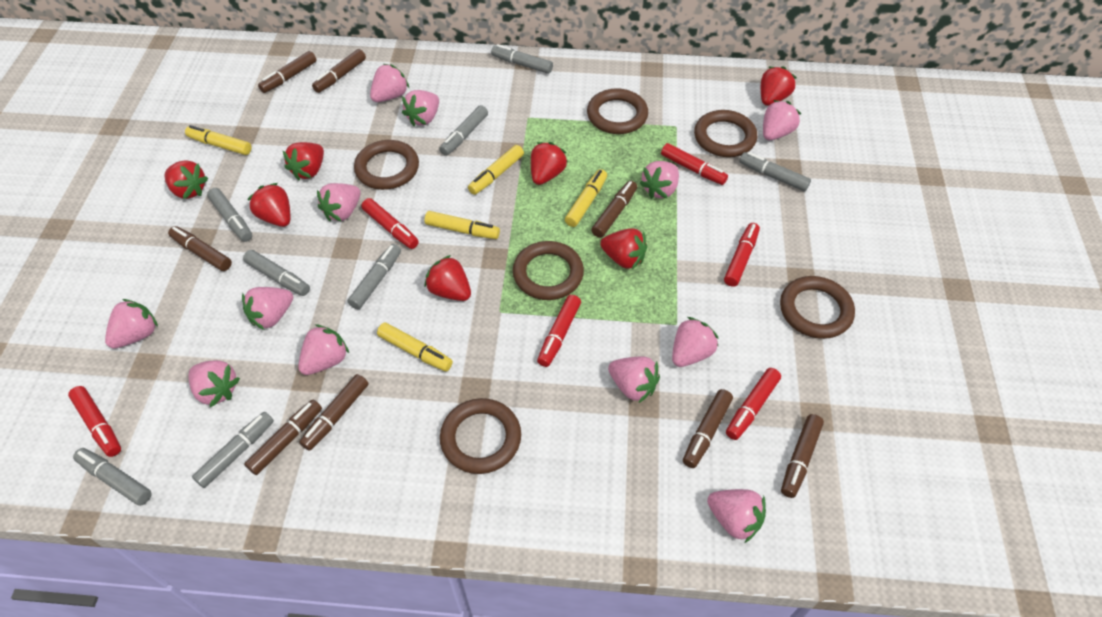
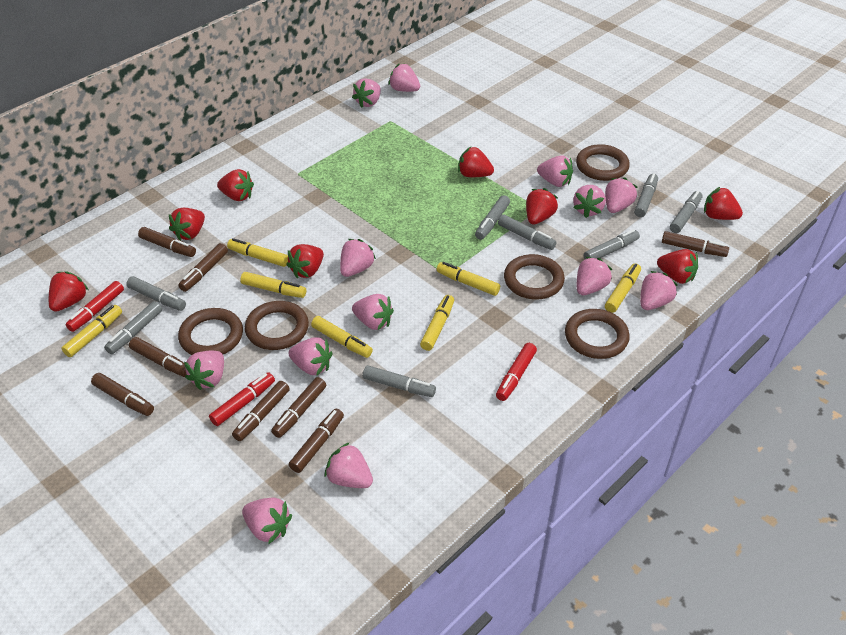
brown ring: 6 -> 5
pink strawberry: 12 -> 13
red marker: 6 -> 3
red strawberry: 7 -> 8
yellow marker: 5 -> 7

